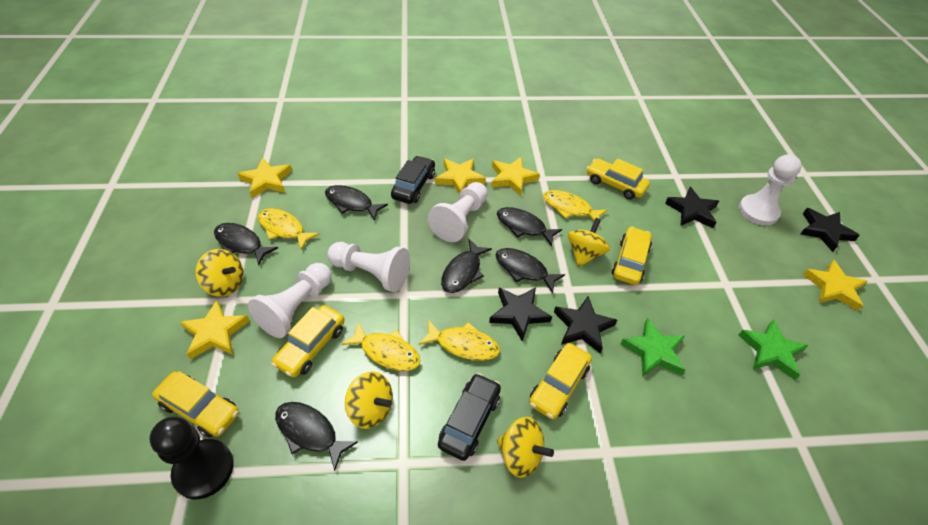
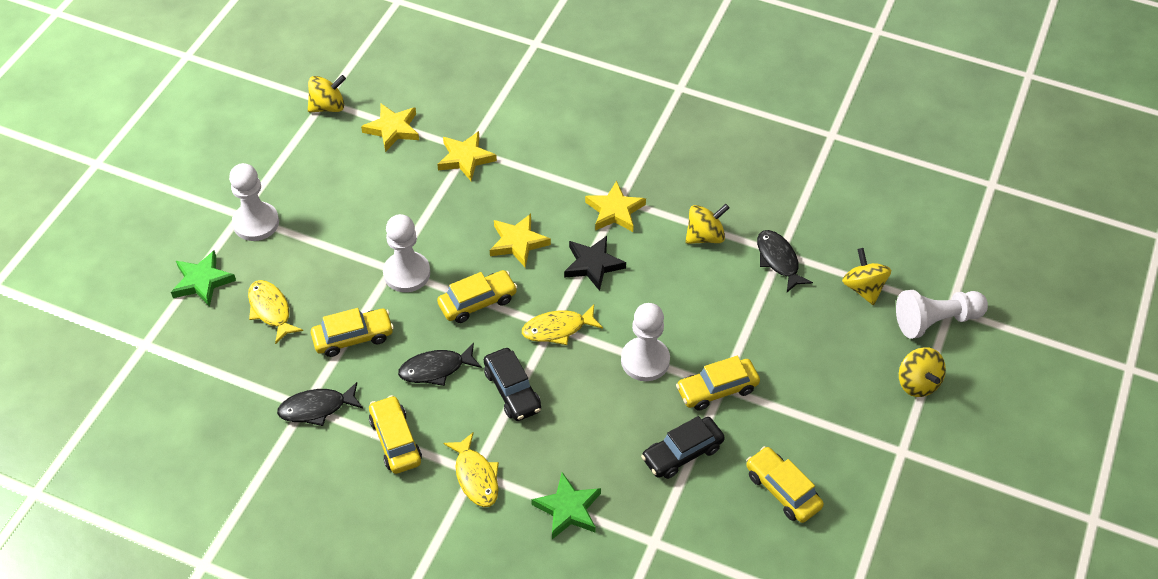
black fish: 6 -> 3
black pawn: 1 -> 0
black star: 4 -> 1
yellow fish: 4 -> 3
yellow star: 5 -> 4

